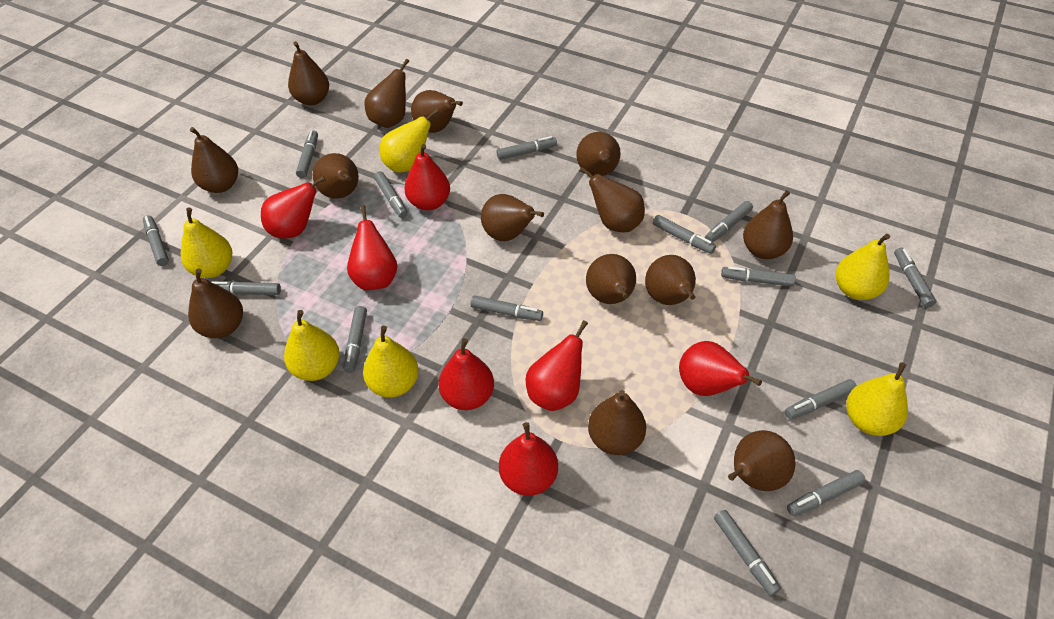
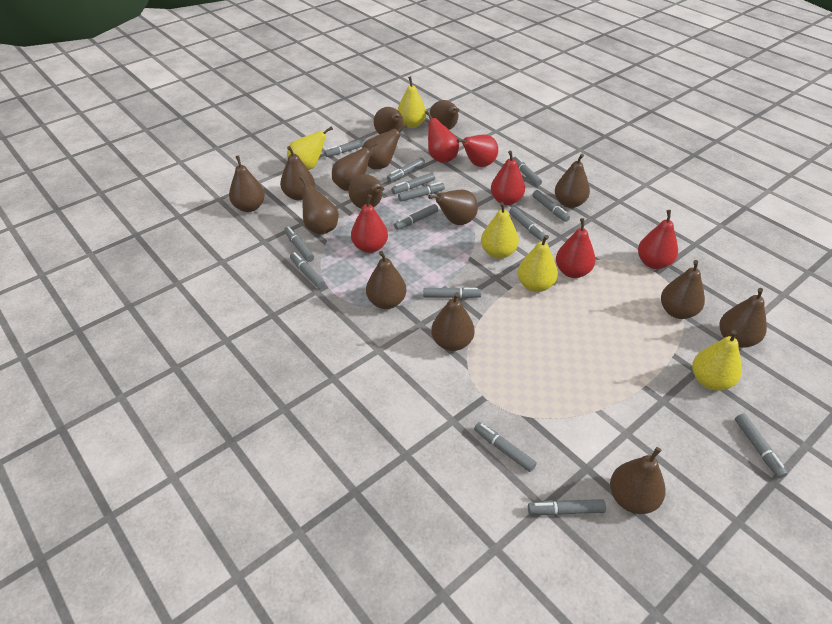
brown pear: 14 -> 15
red pear: 7 -> 6
yellow pear: 6 -> 5

